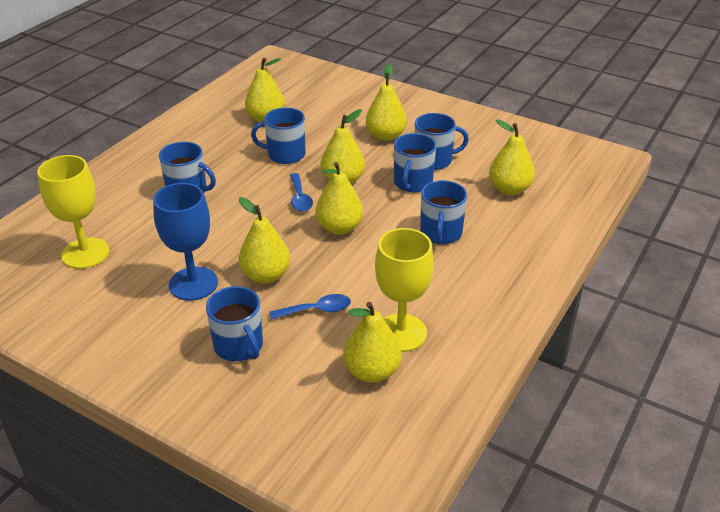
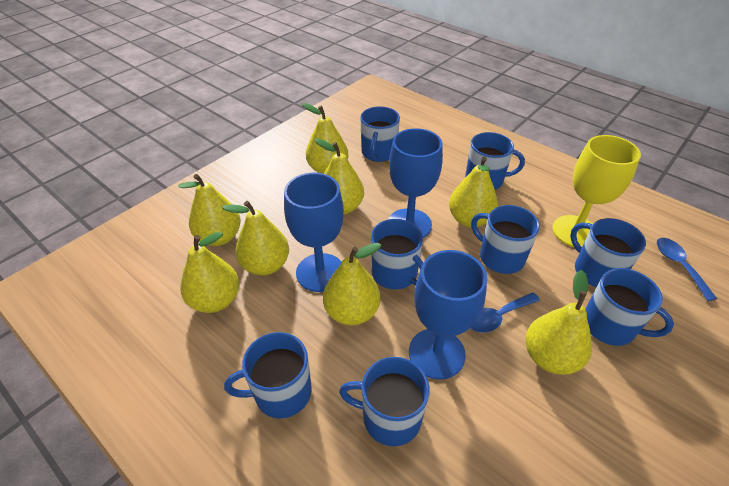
blue goblet: 1 -> 3
blue mug: 6 -> 8
yellow goblet: 2 -> 1
yellow pear: 7 -> 8

